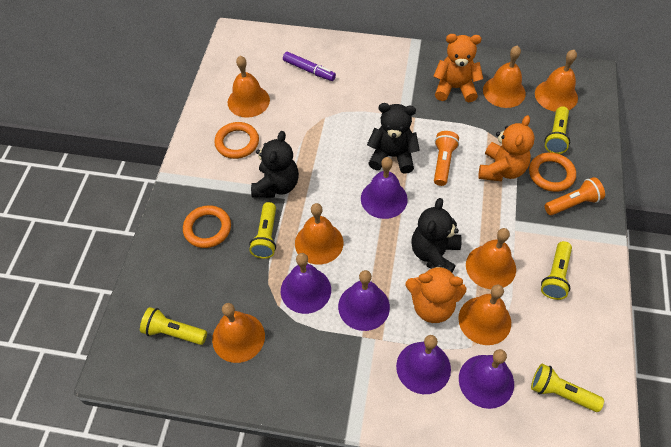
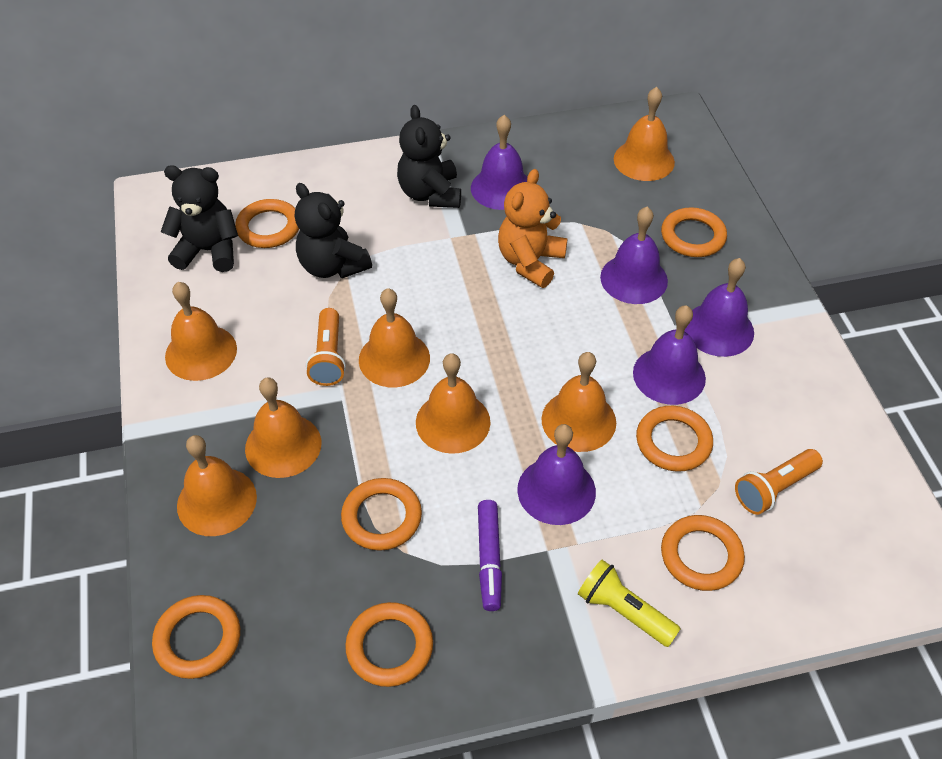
orange ring: 3 -> 7
orange teddy bear: 3 -> 1
yellow flashlight: 5 -> 1

